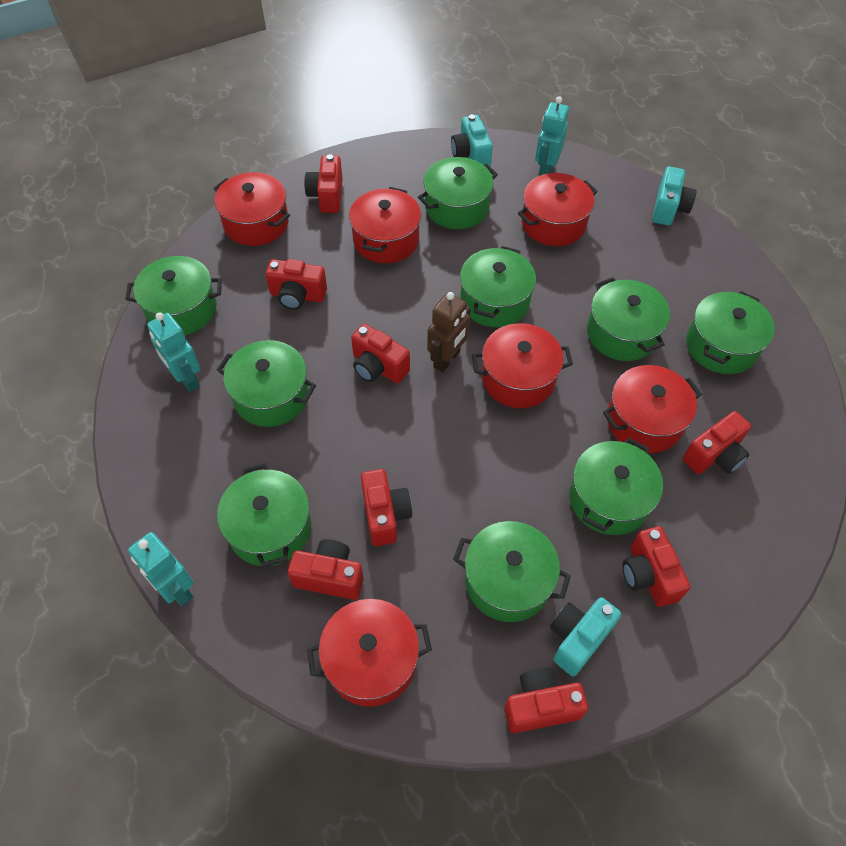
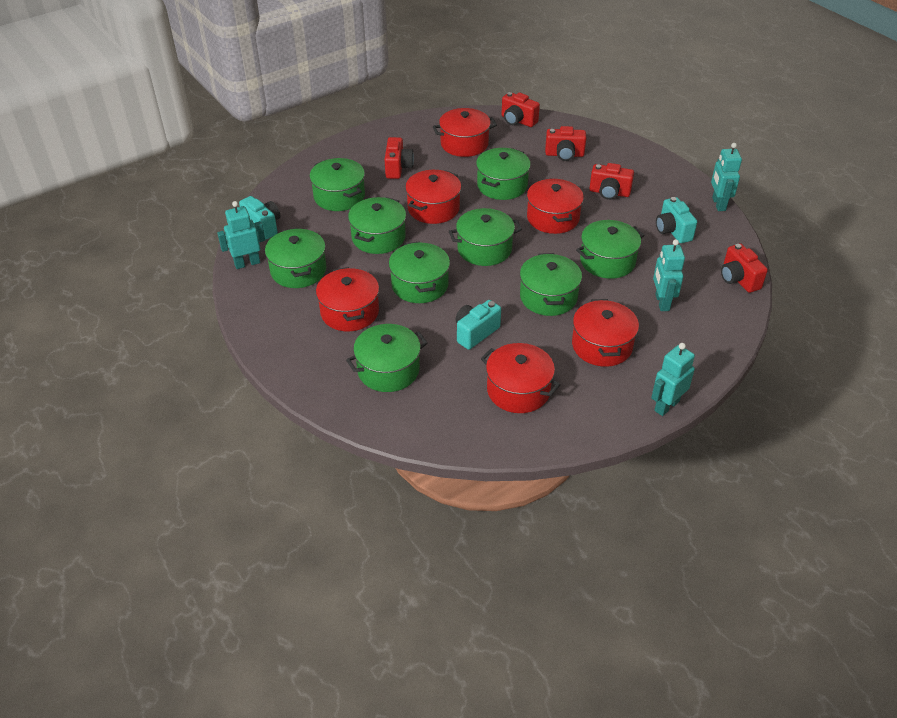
brown robot: 1 -> 0
red camera: 8 -> 5
turquoise robot: 3 -> 4

